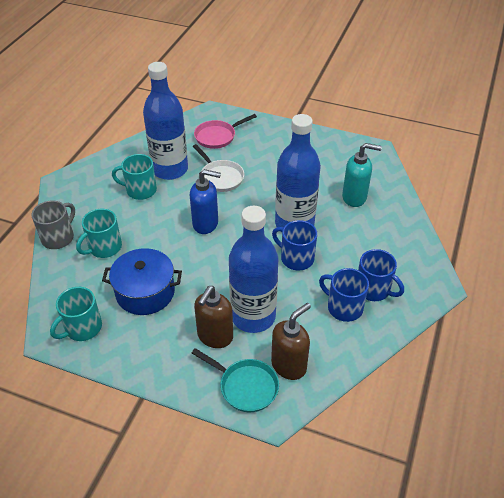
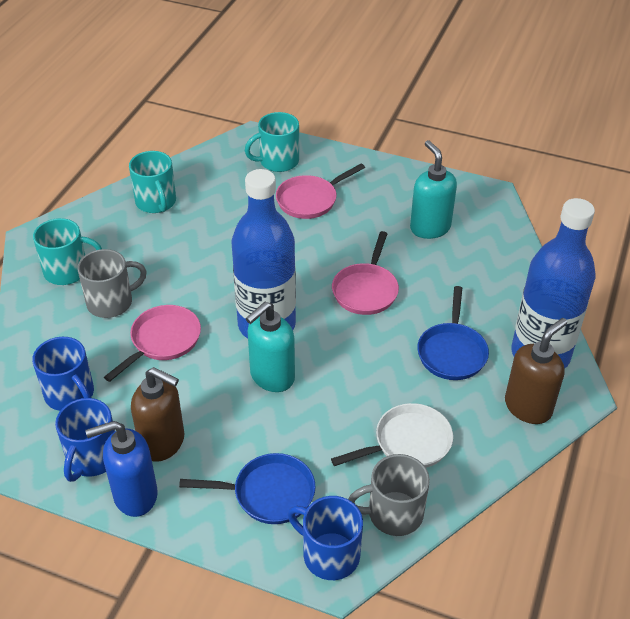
blue bottle: 3 -> 2
blue pan: 0 -> 2
blue pot: 1 -> 0
grey mug: 1 -> 2
pink pan: 1 -> 3
turquoise pan: 1 -> 0
turquoise soap dispenser: 1 -> 2

